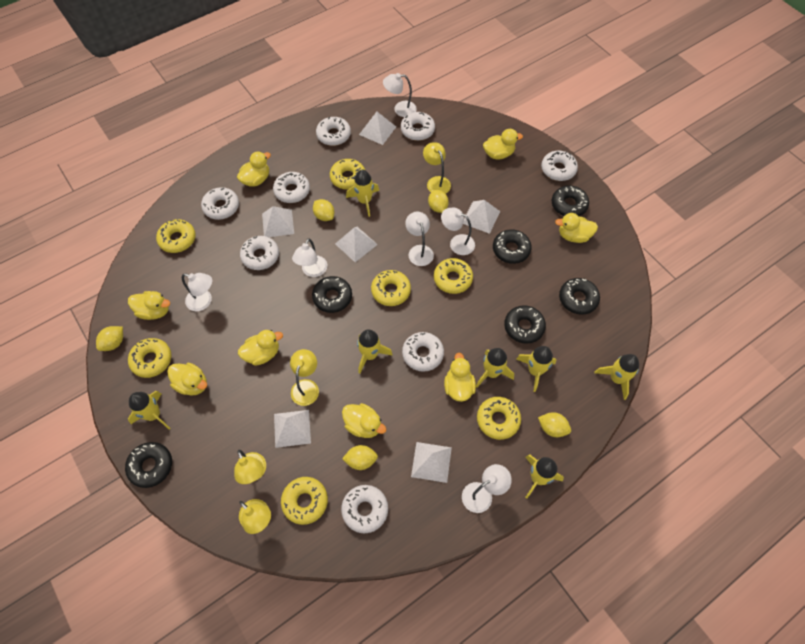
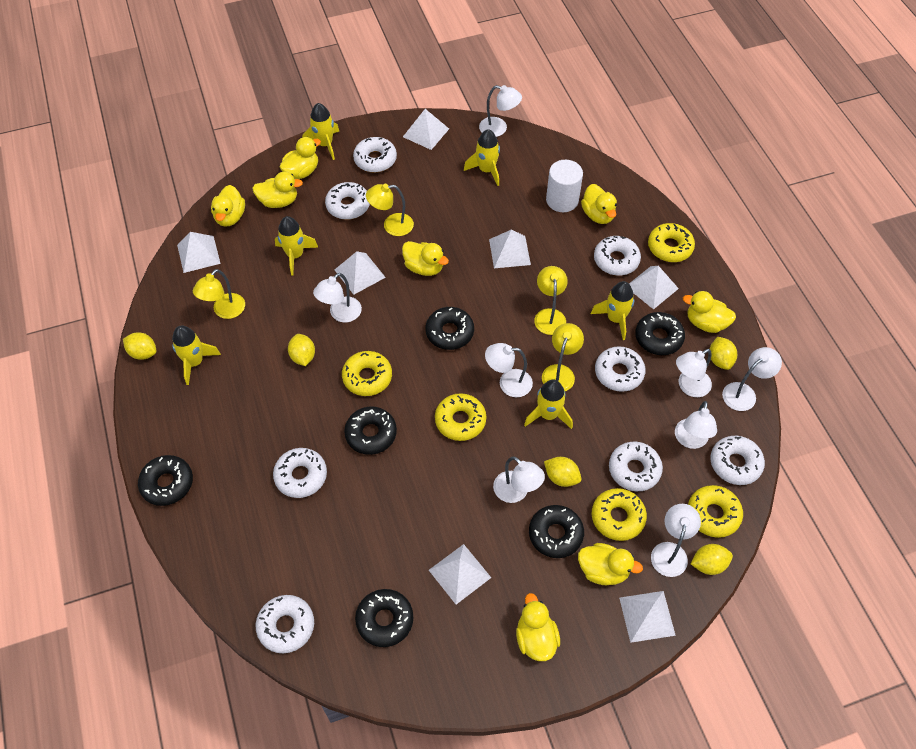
white cylinder: 0 -> 1
white lamp: 6 -> 8
white pyramid: 6 -> 7
yellow donut: 7 -> 5
yellow rocket: 7 -> 6

